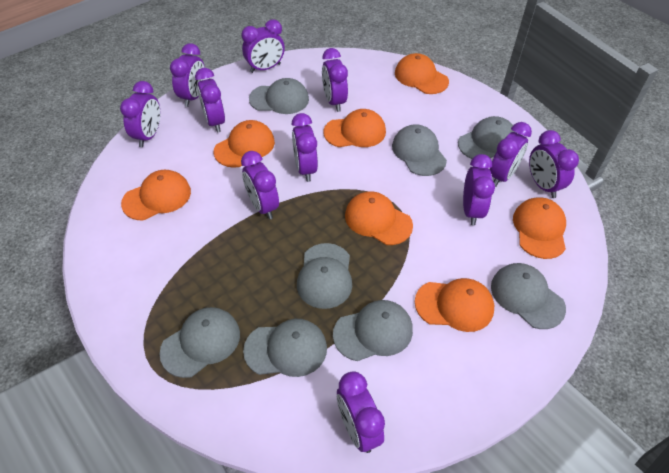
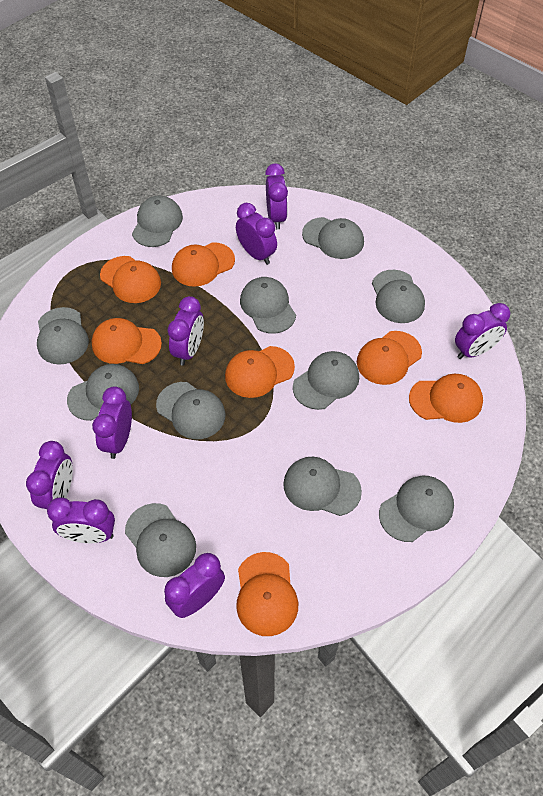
grey cap: 8 -> 11
purple clock: 11 -> 8

